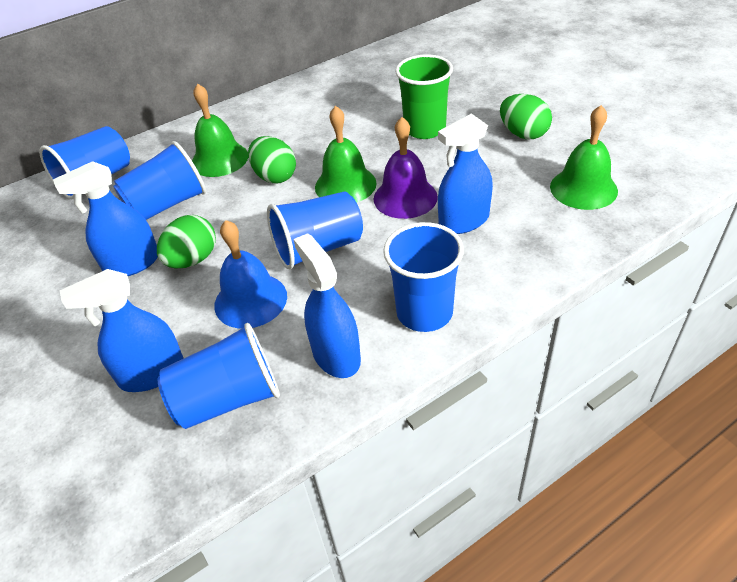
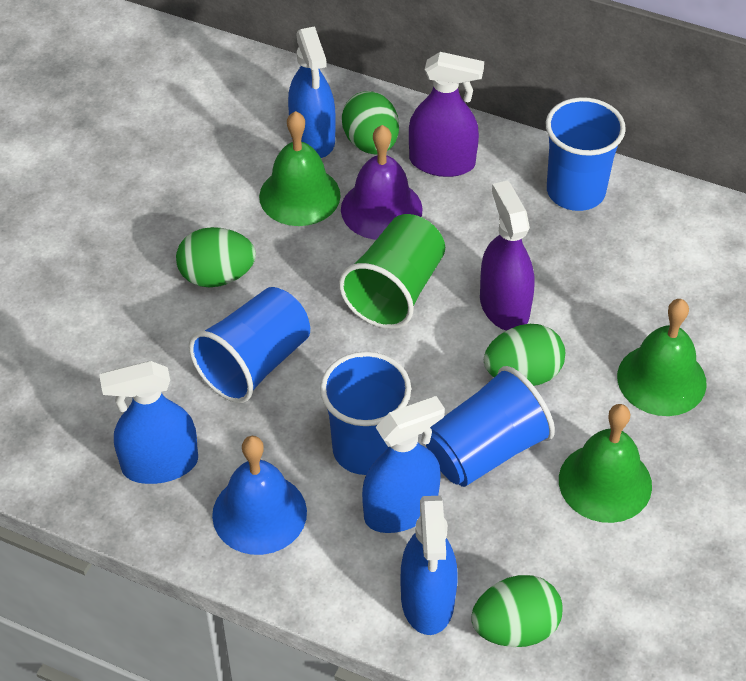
blue cup: 5 -> 4
green egg: 3 -> 4
purple spray bottle: 0 -> 2

